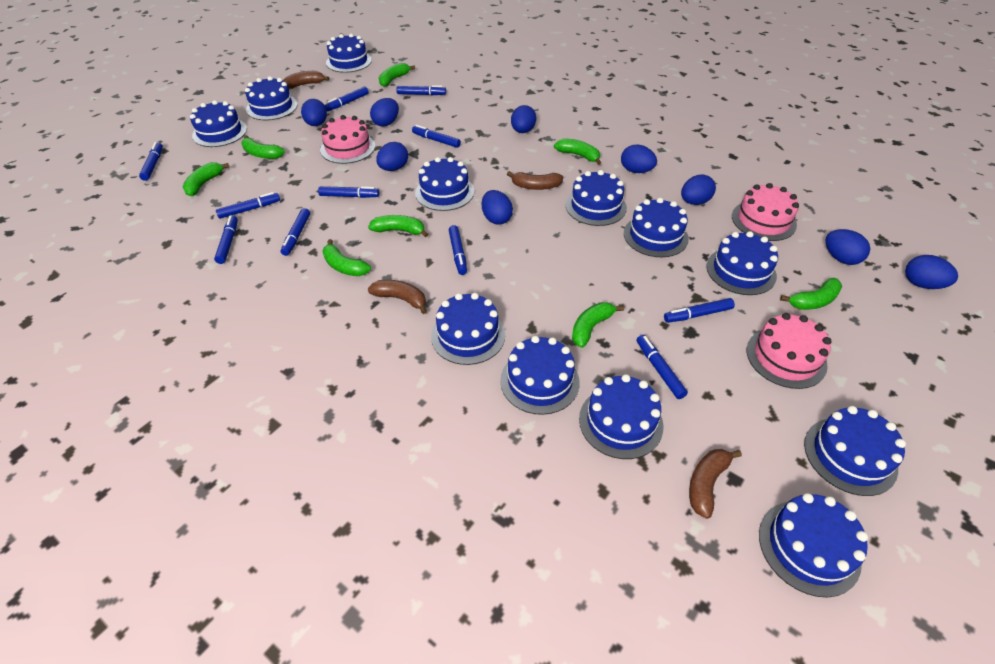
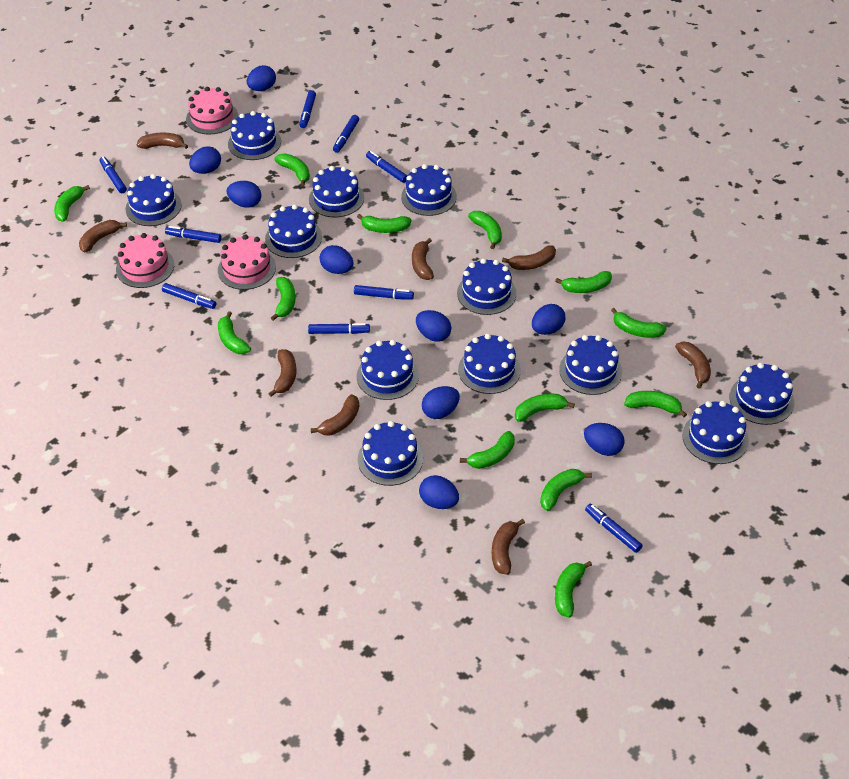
blue marker: 11 -> 9
brown banana: 4 -> 8
green banana: 8 -> 13

